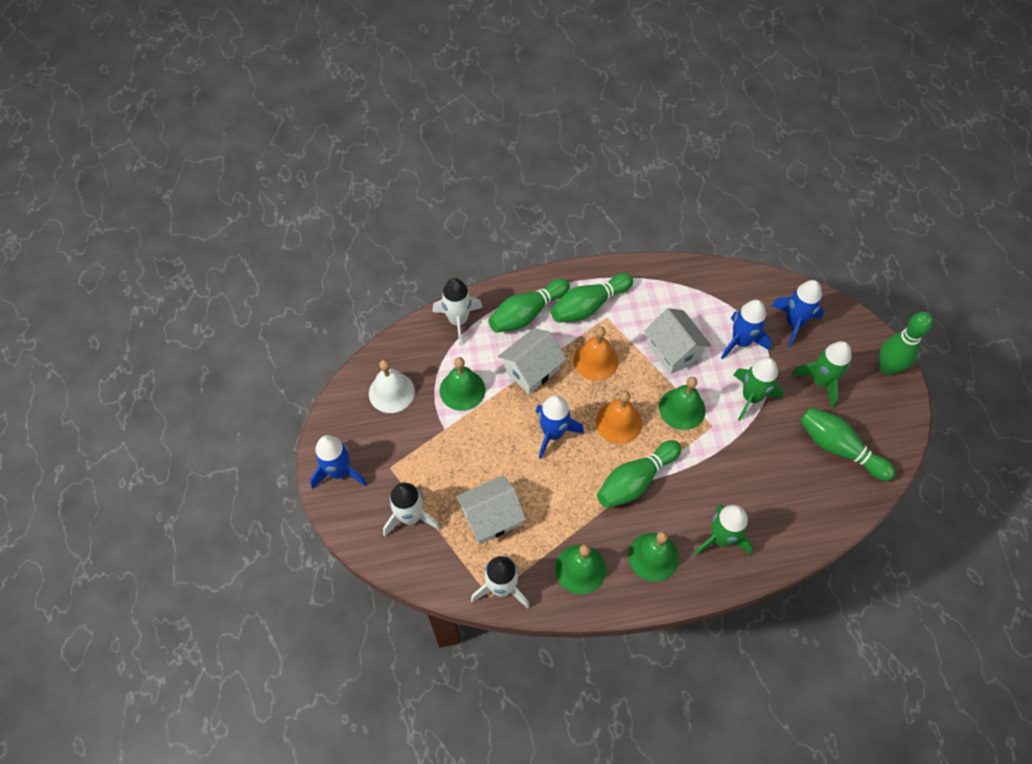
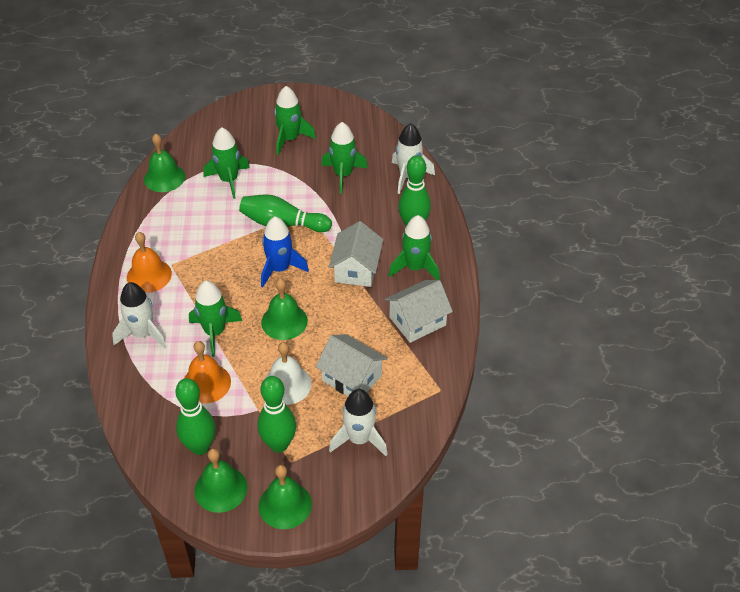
blue rocket: 4 -> 1
green bowling pin: 5 -> 4
green rocket: 3 -> 5

